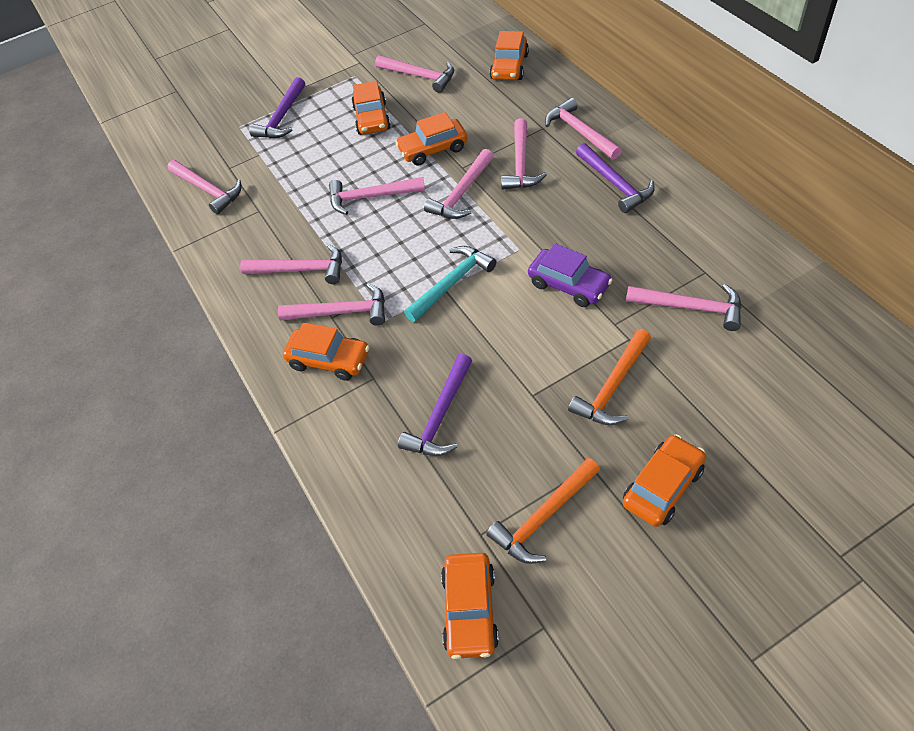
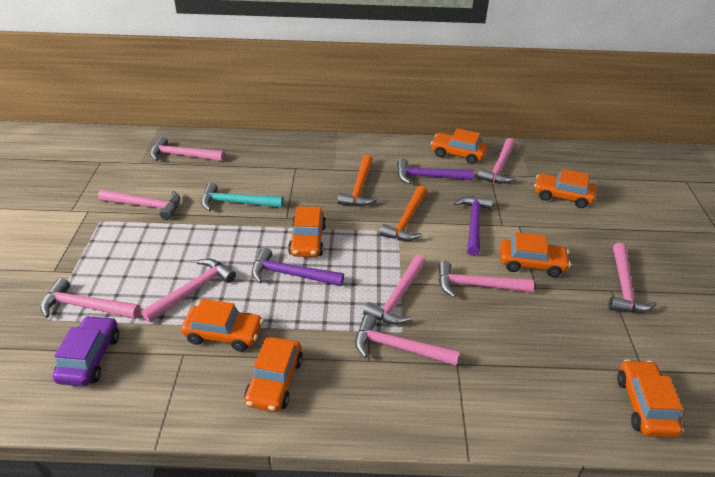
orange car: 6 -> 7

